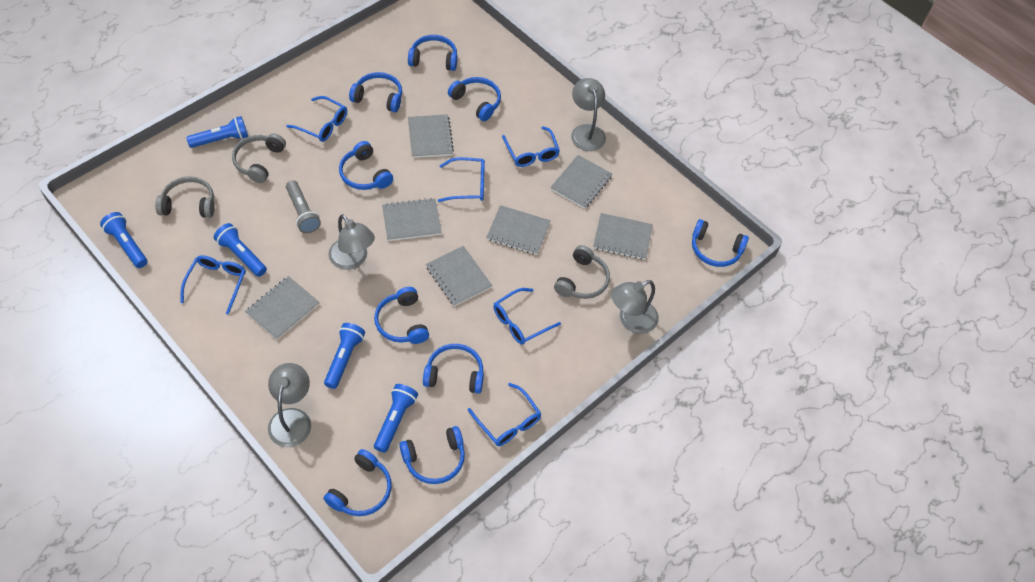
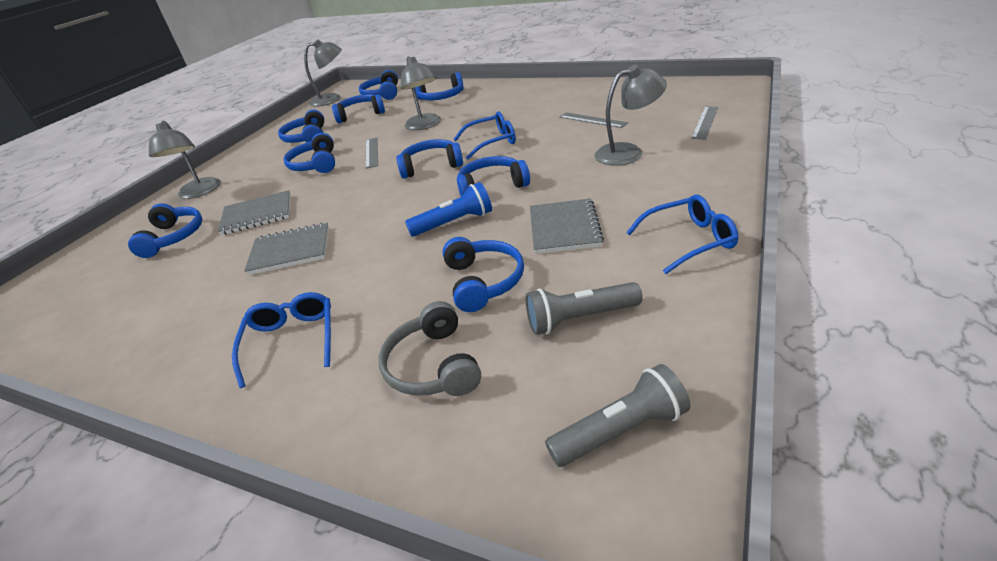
blue flashlight: 5 -> 1
blue glasses: 6 -> 3
grey flashlight: 1 -> 2
grey headphones: 3 -> 1
grey notebook: 7 -> 3
grey ruler: 0 -> 3

